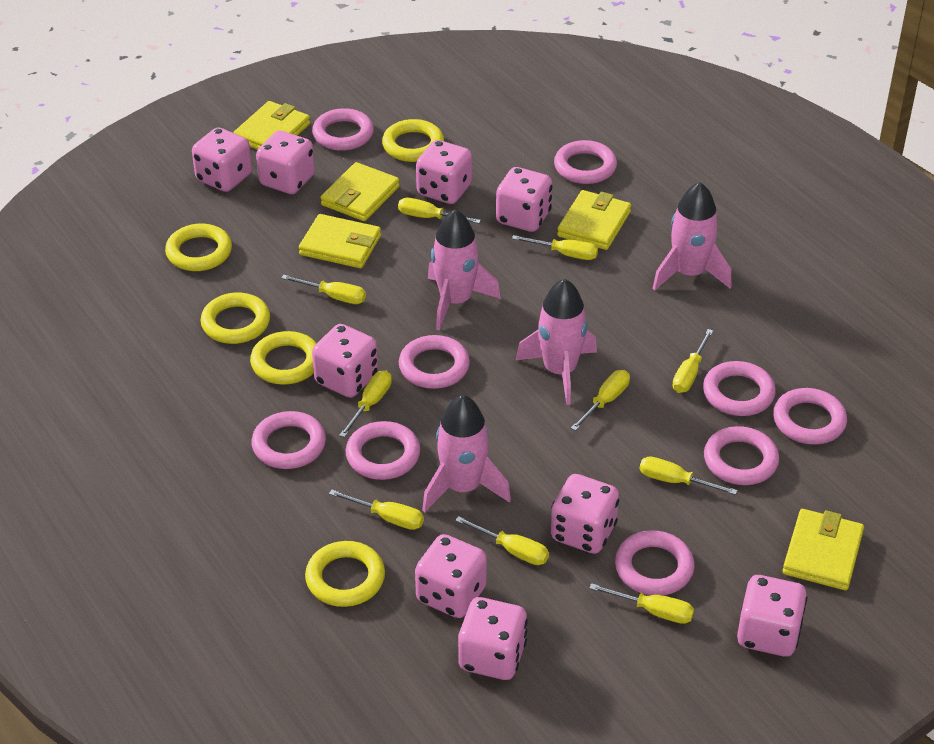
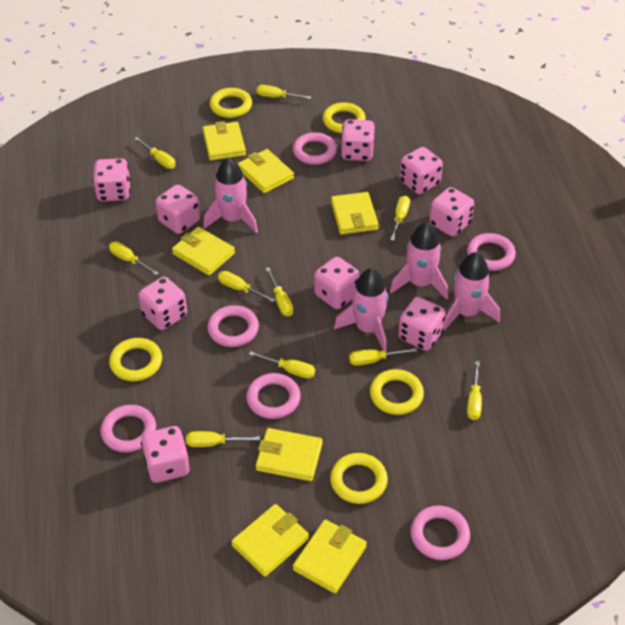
pink ring: 9 -> 6
yellow wallet: 5 -> 7

